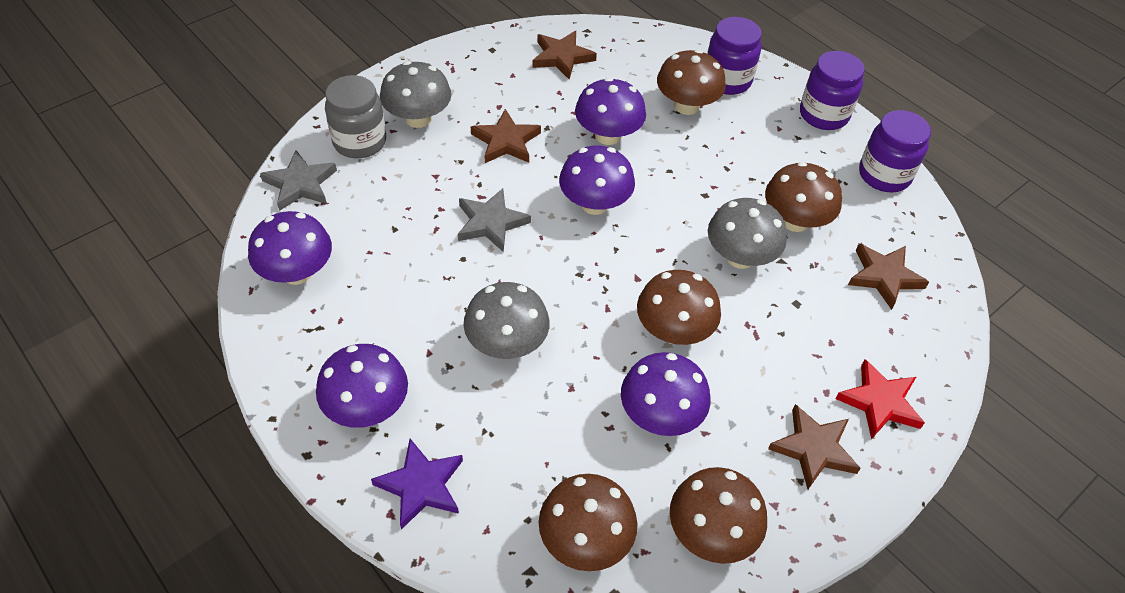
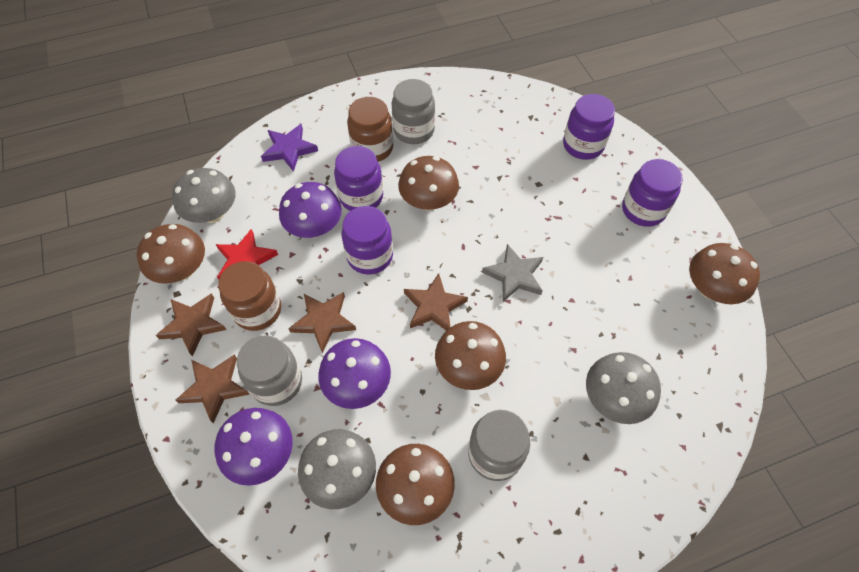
brown jar: 0 -> 2
grey jar: 1 -> 3
grey star: 2 -> 1
purple jar: 3 -> 4
purple mushroom: 5 -> 3

